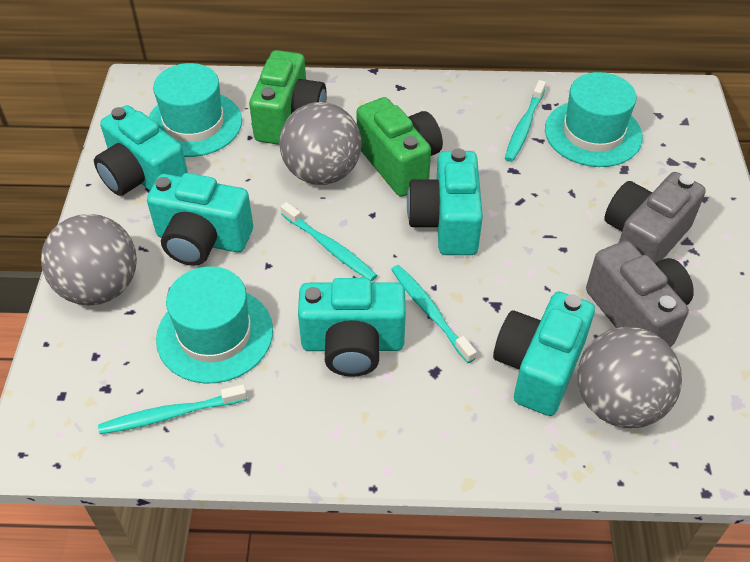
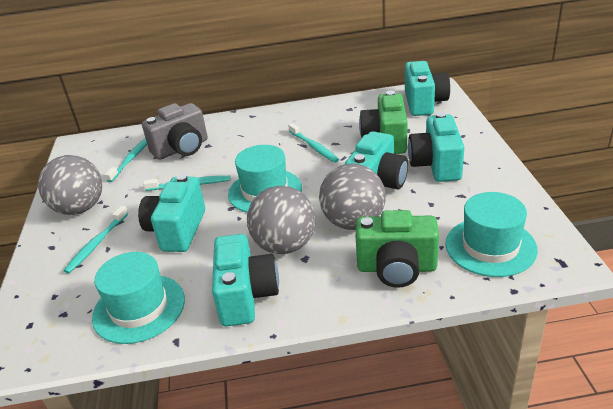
grey camera: 2 -> 1

